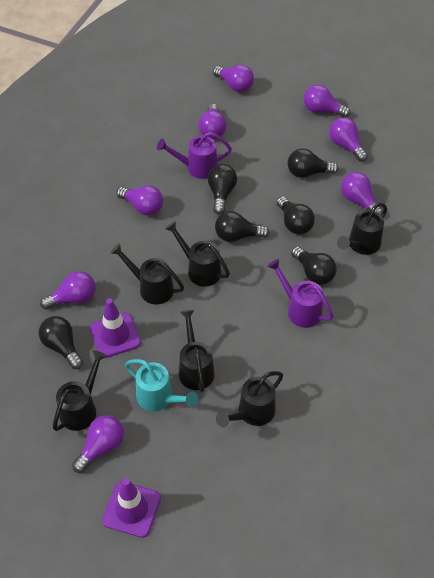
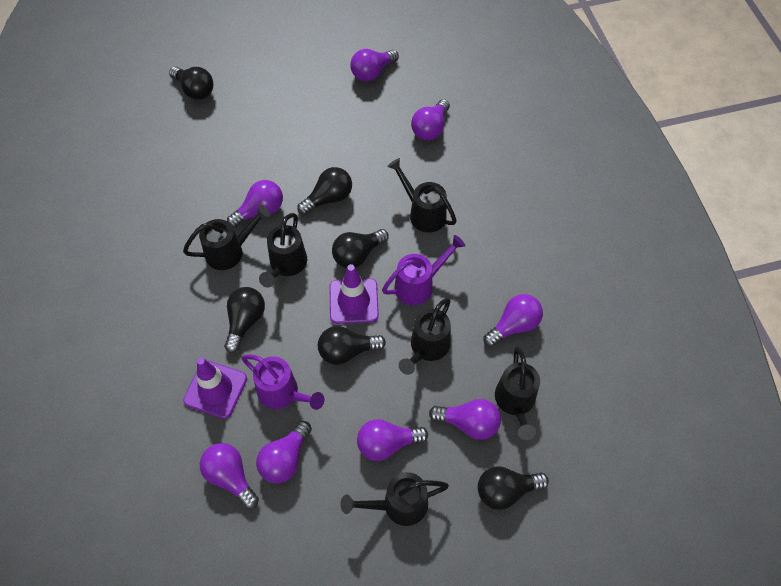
turquoise watering can: 1 -> 0

